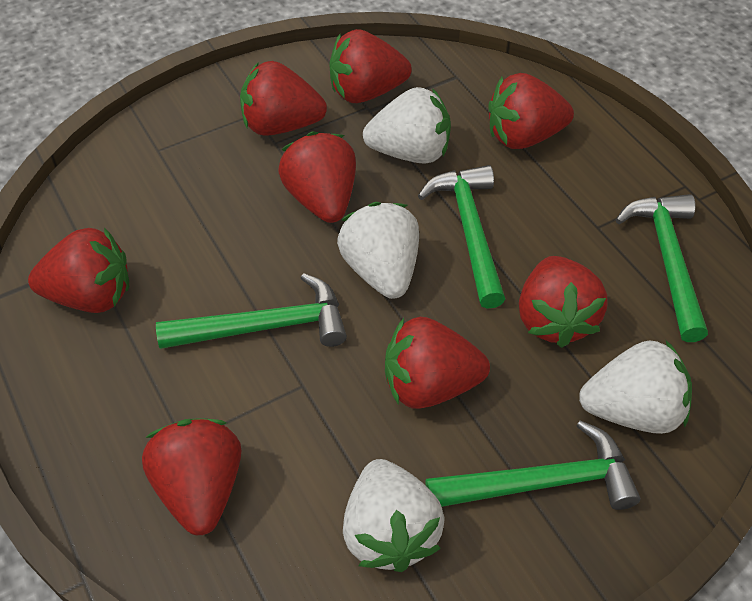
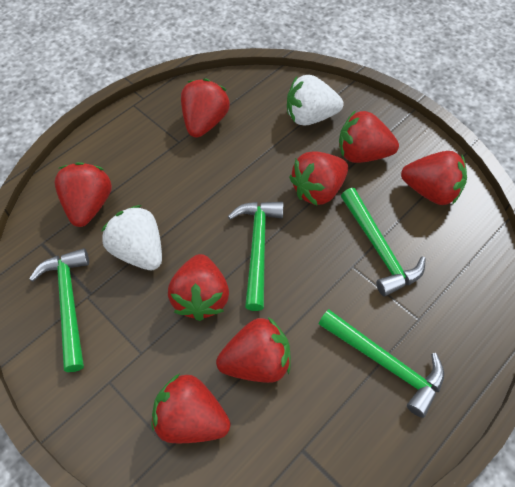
white strawberry: 4 -> 2

